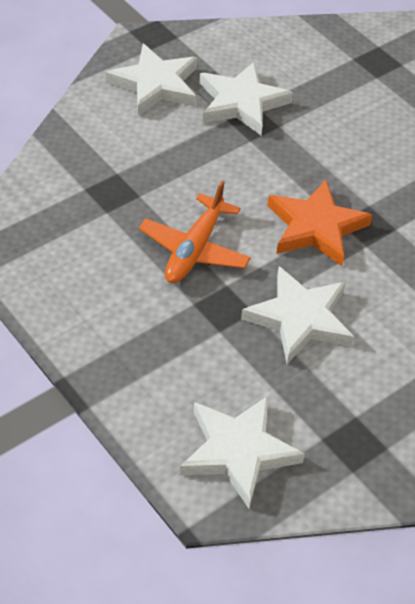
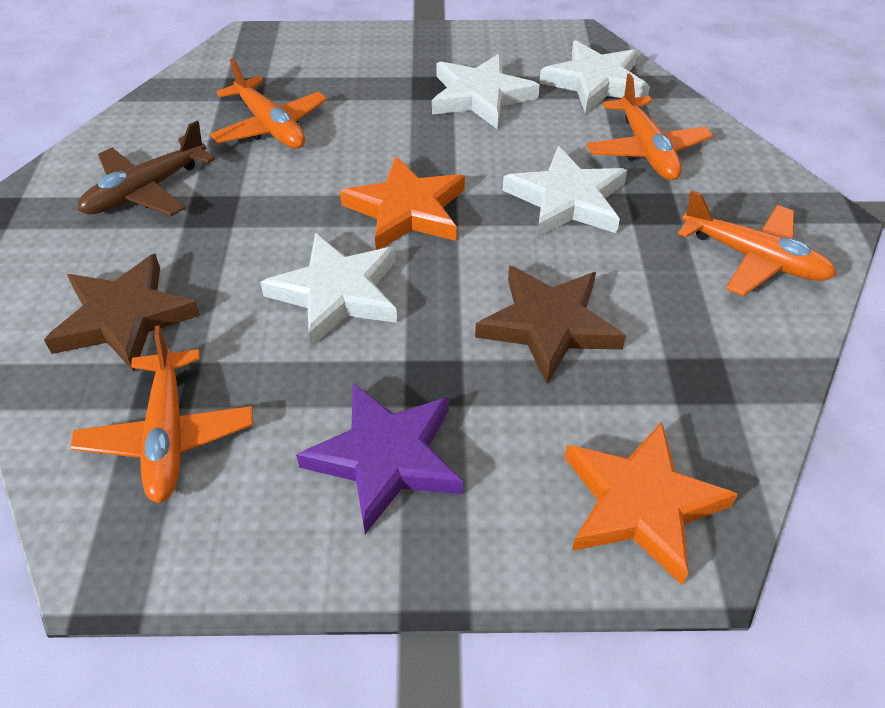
brown plane: 0 -> 1
brown star: 0 -> 2
orange plane: 1 -> 4
orange star: 1 -> 2
purple star: 0 -> 1

